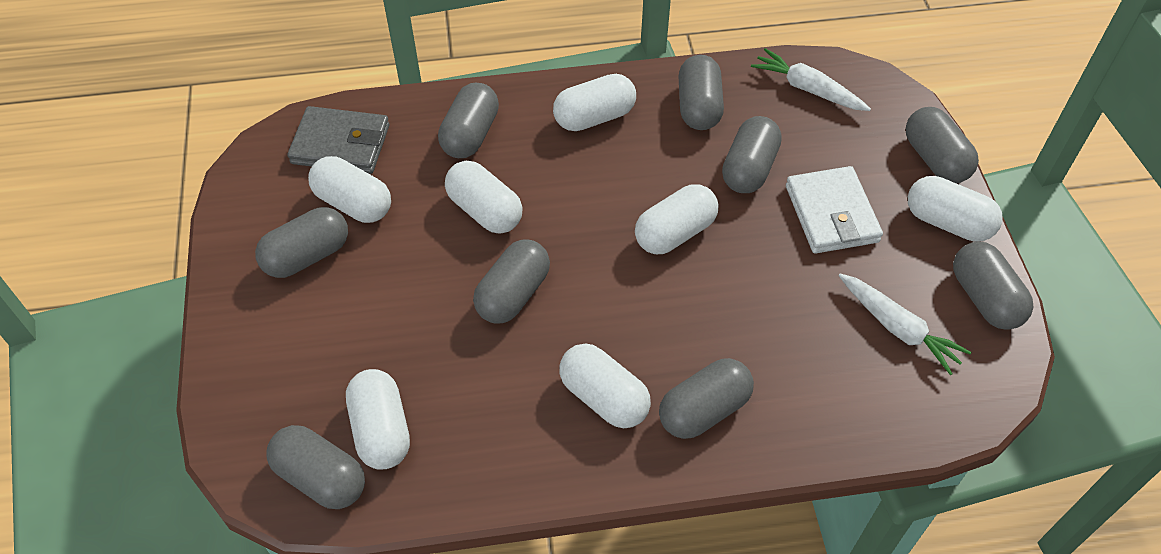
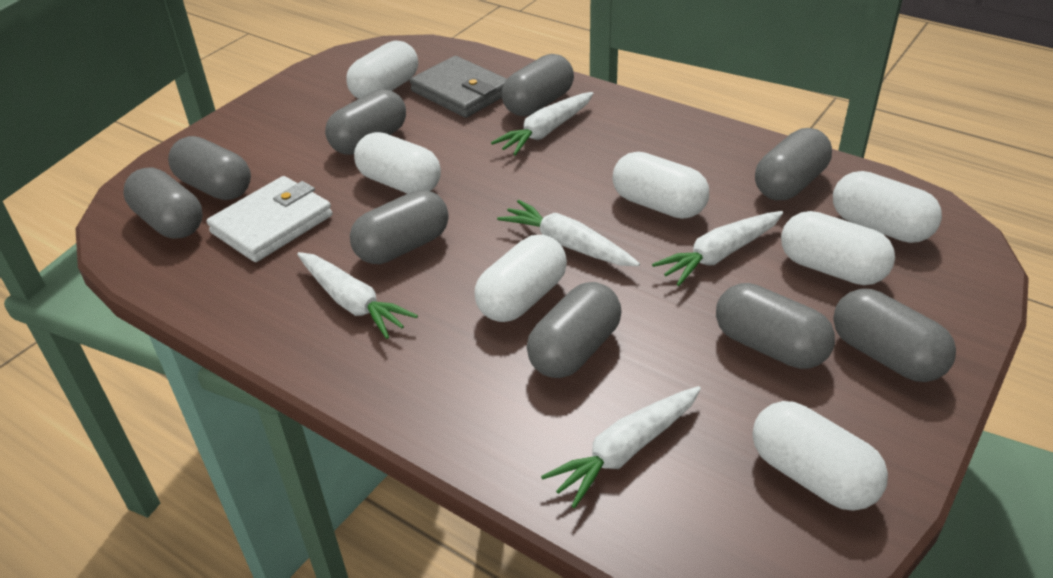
white carrot: 2 -> 5

